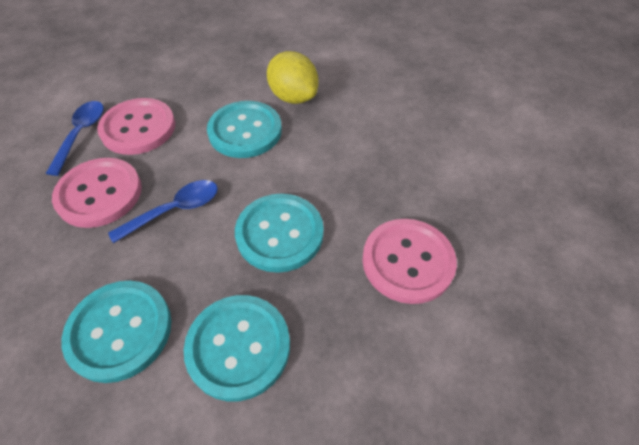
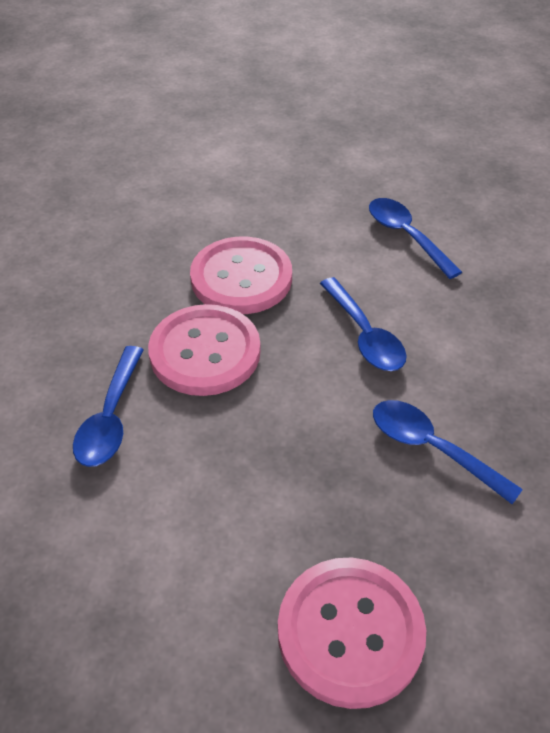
blue spoon: 2 -> 4
turquoise button: 4 -> 0
yellow lemon: 1 -> 0

